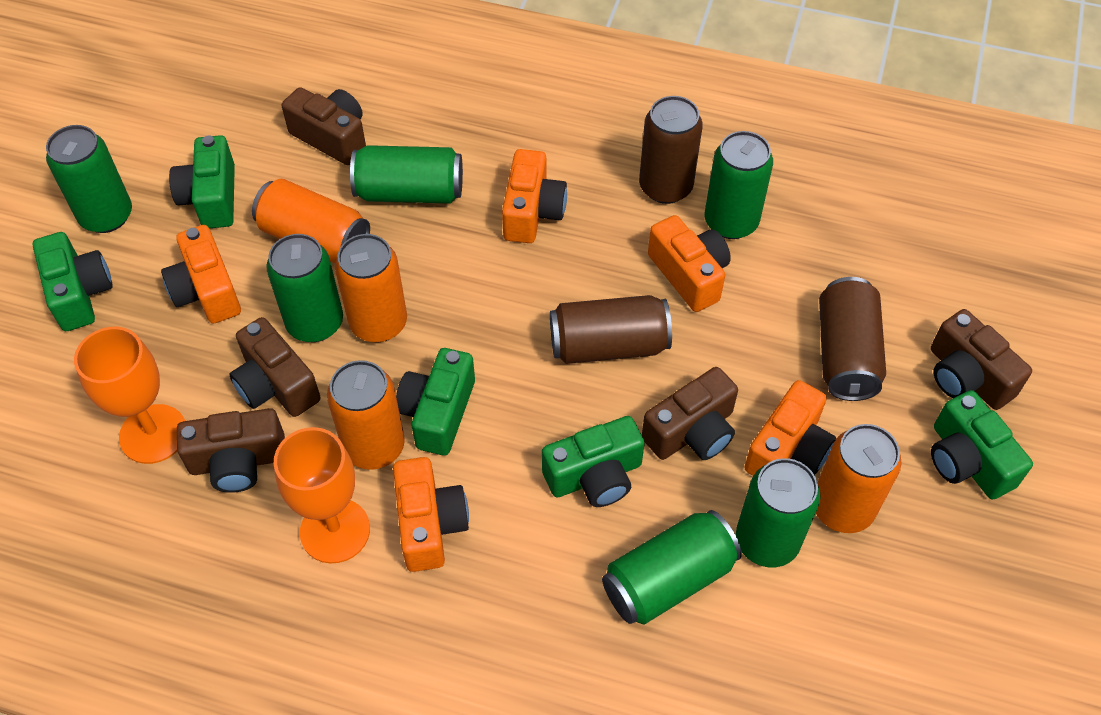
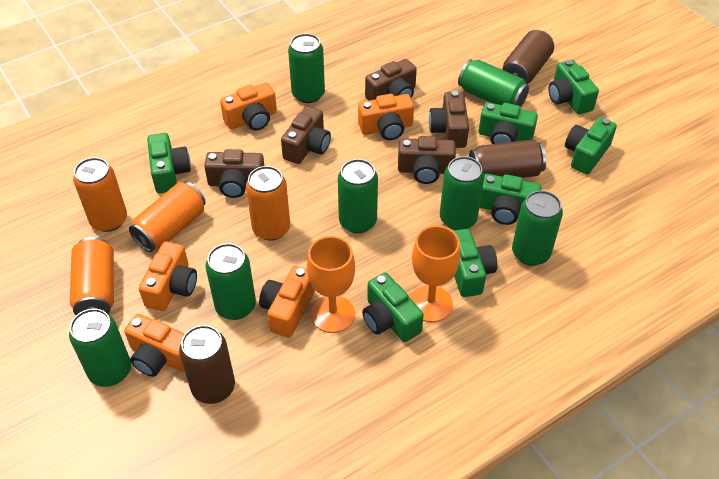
green camera: 5 -> 7
green can: 6 -> 7

